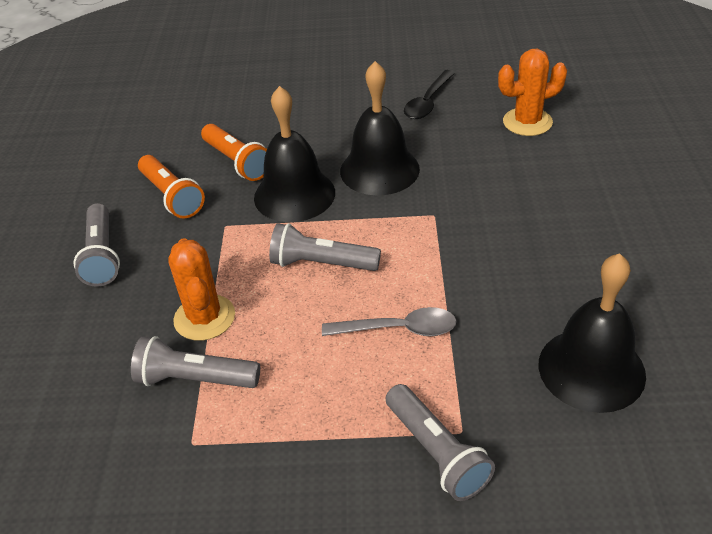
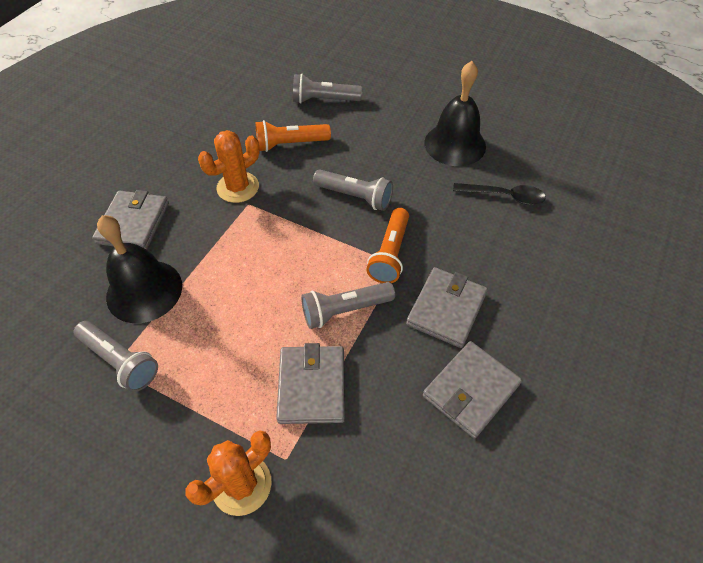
black bell: 3 -> 2
grey spoon: 1 -> 0
grey wallet: 0 -> 4

